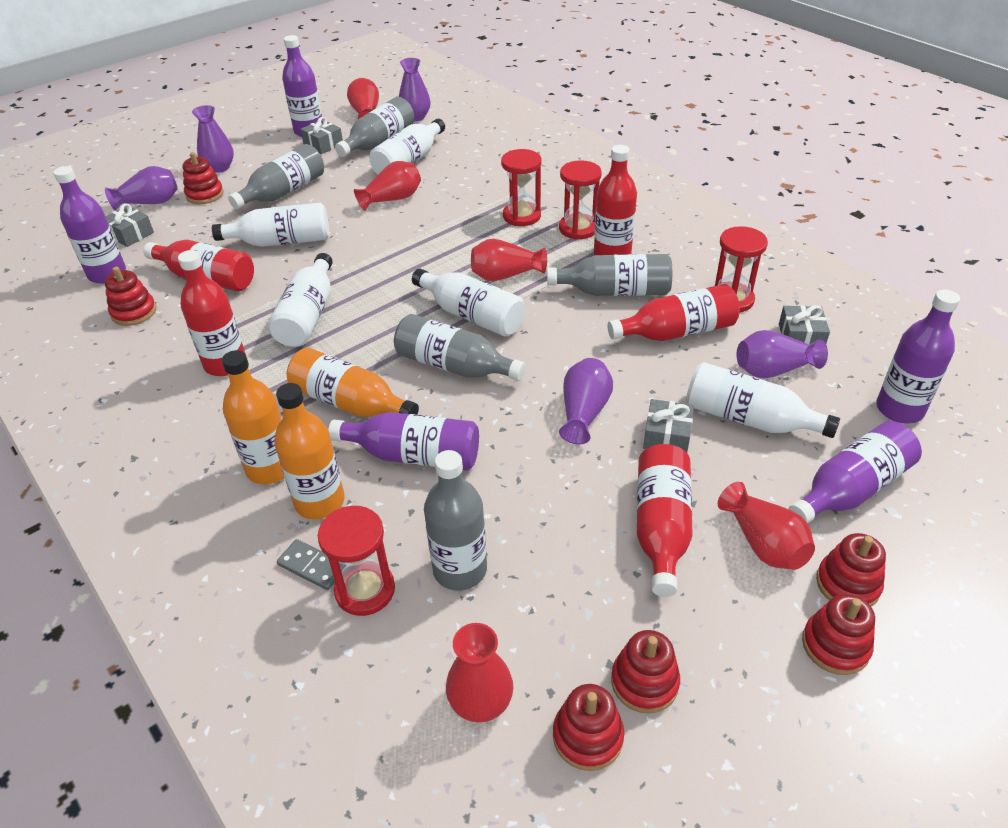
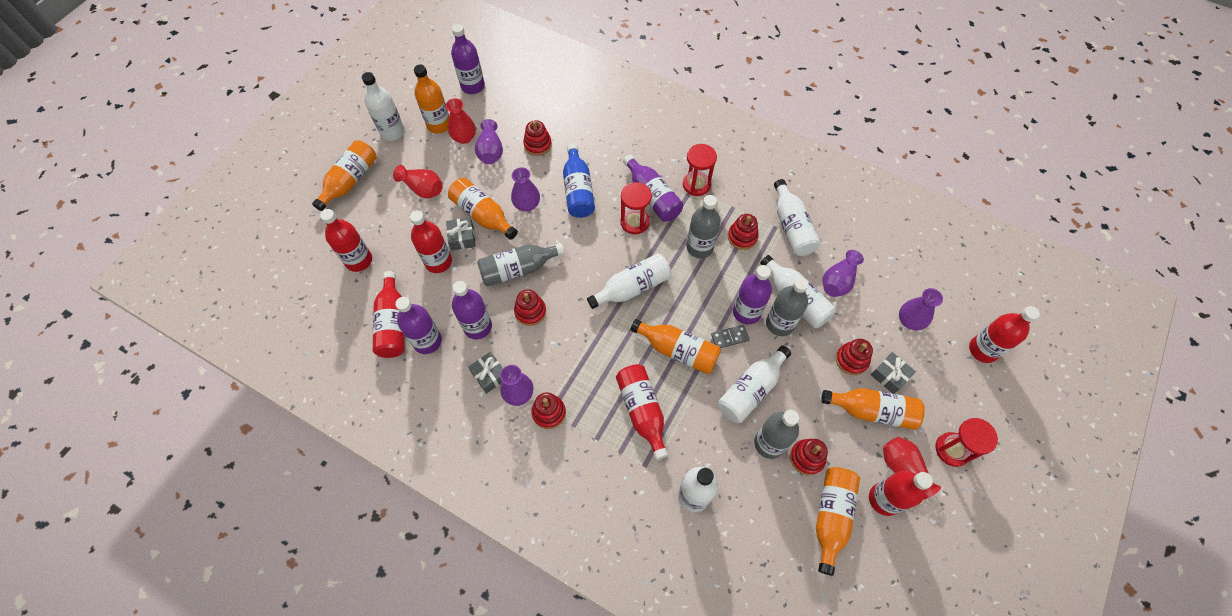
blue bottle: 0 -> 1
grey bottle: 5 -> 4
grey gift: 4 -> 3
orange bottle: 3 -> 6
red bottle: 5 -> 6
red hourglass: 4 -> 3
red vase: 5 -> 3
white bottle: 5 -> 6

